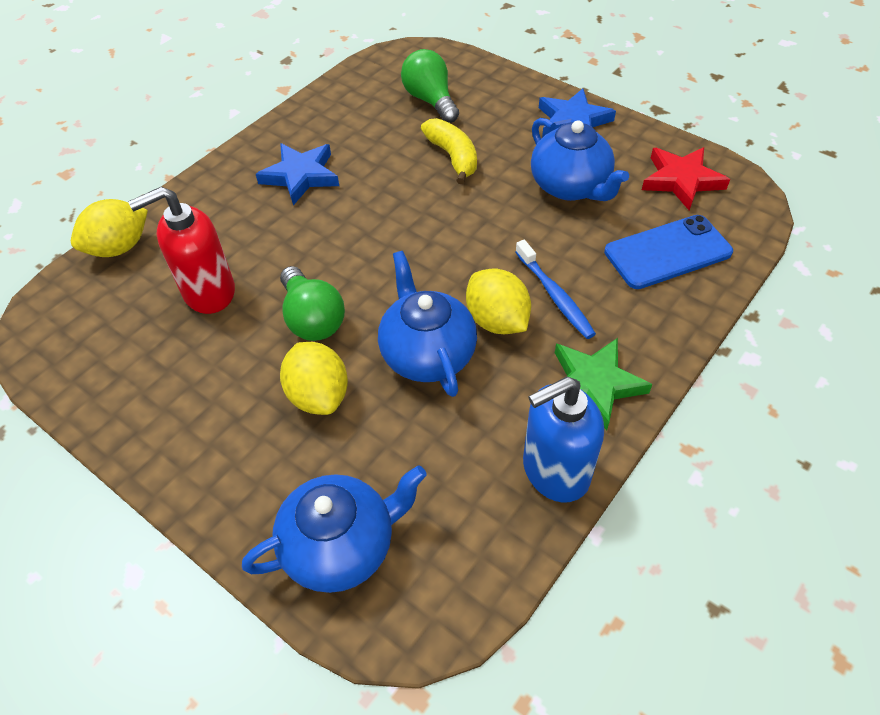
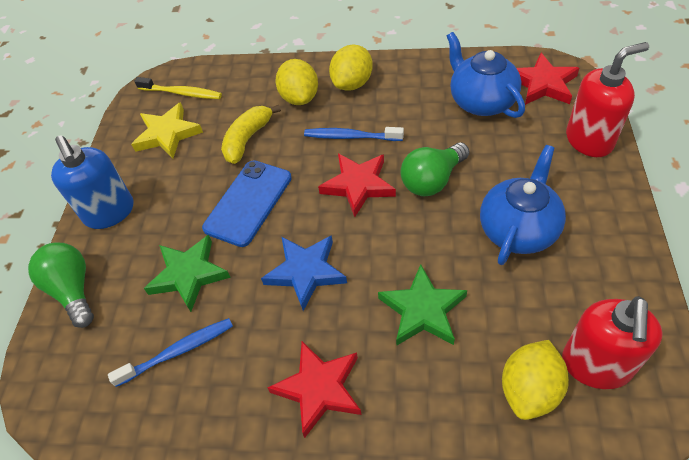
blue star: 2 -> 1
blue teapot: 3 -> 2
blue toothbrush: 1 -> 2
green star: 1 -> 2
red soap dispenser: 1 -> 2
red star: 1 -> 3
yellow star: 0 -> 1
yellow toothbrush: 0 -> 1

